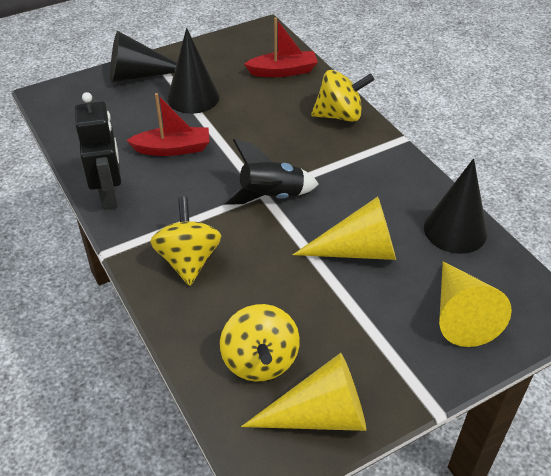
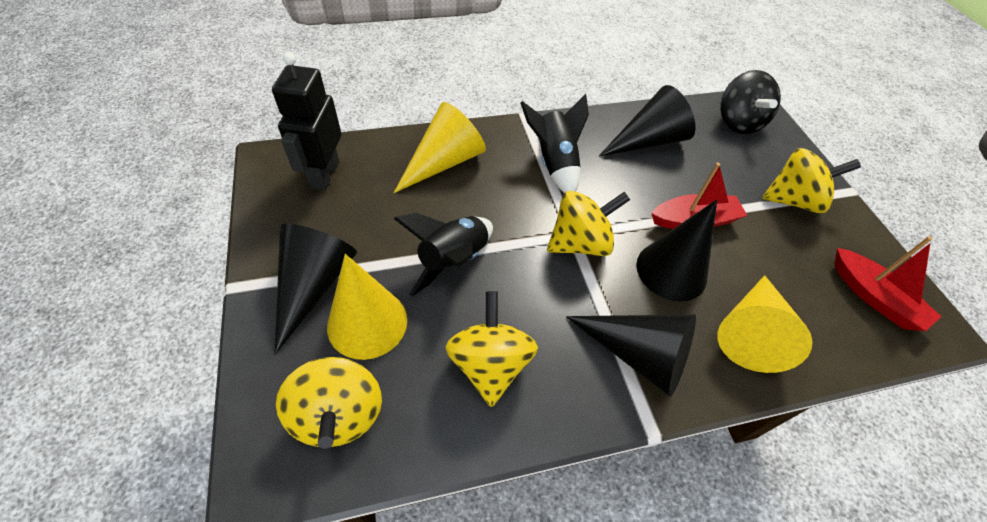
black cone: 3 -> 4
black rocket: 1 -> 2
black spinning top: 0 -> 1
yellow spinning top: 3 -> 4

